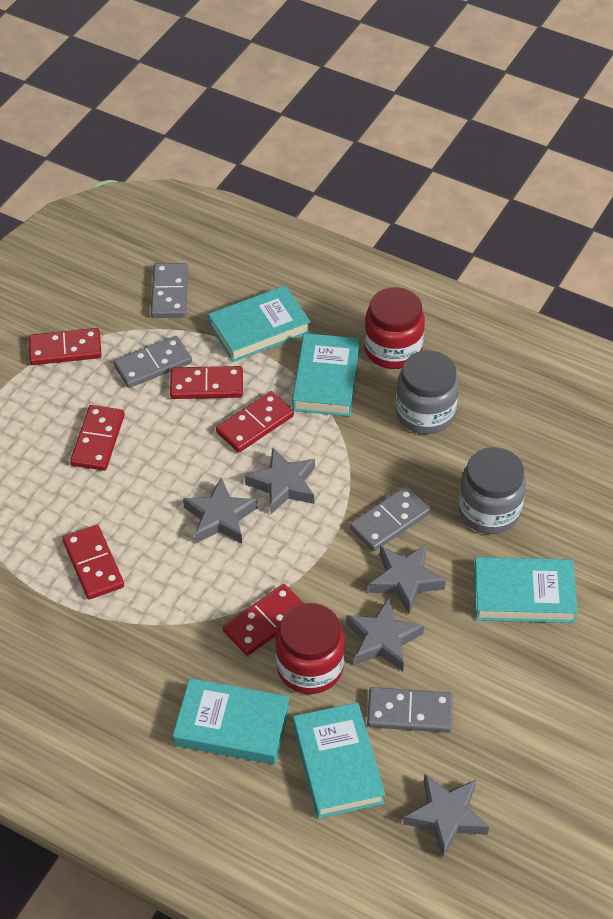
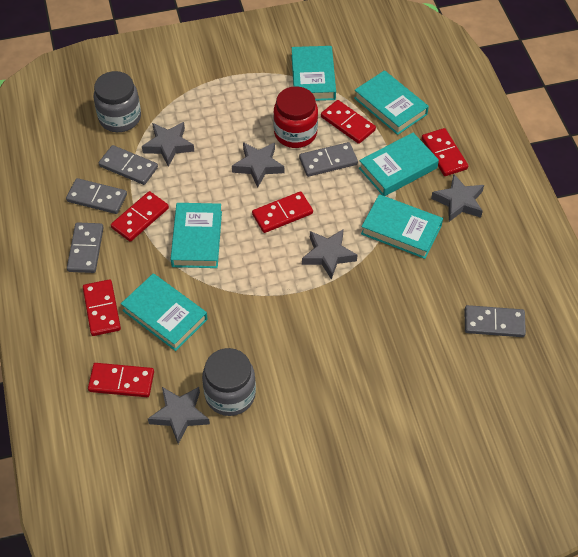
grey domino: 4 -> 5
red jar: 2 -> 1
turquoise book: 5 -> 6

